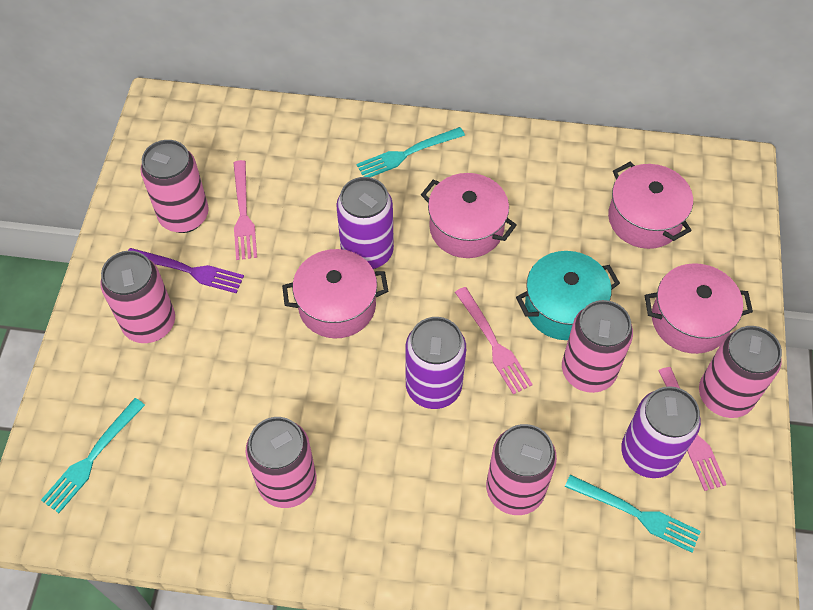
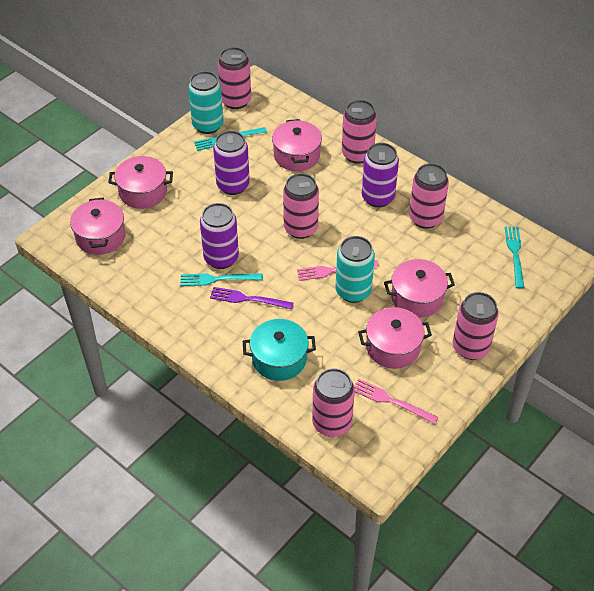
pink fork: 3 -> 2
pink pot: 4 -> 5
turquoise can: 0 -> 2

